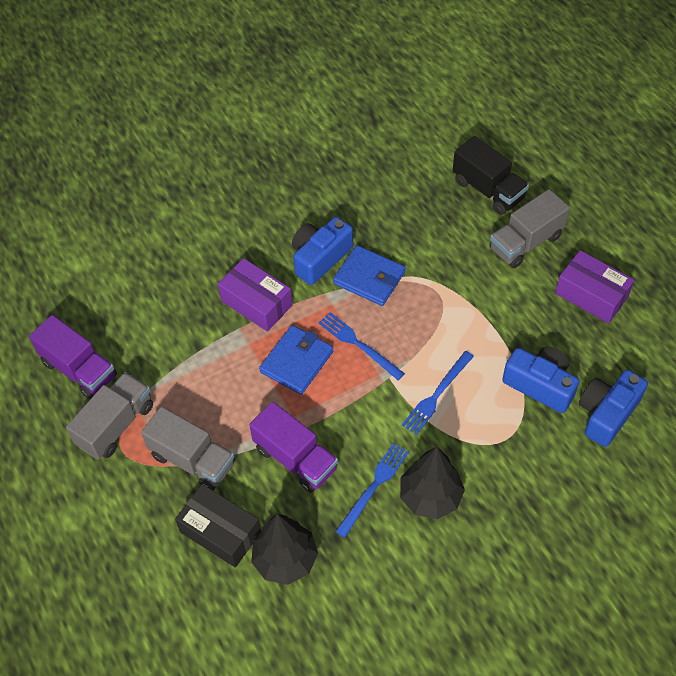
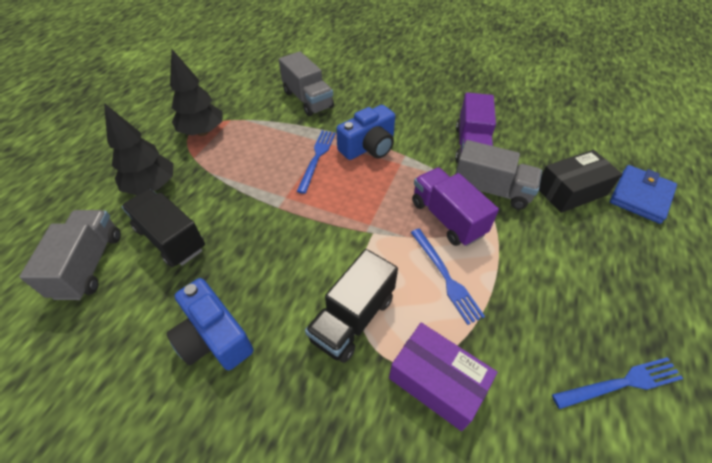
black truck: 1 -> 2
blue camera: 3 -> 2
blue wallet: 2 -> 1
purple box: 2 -> 1

